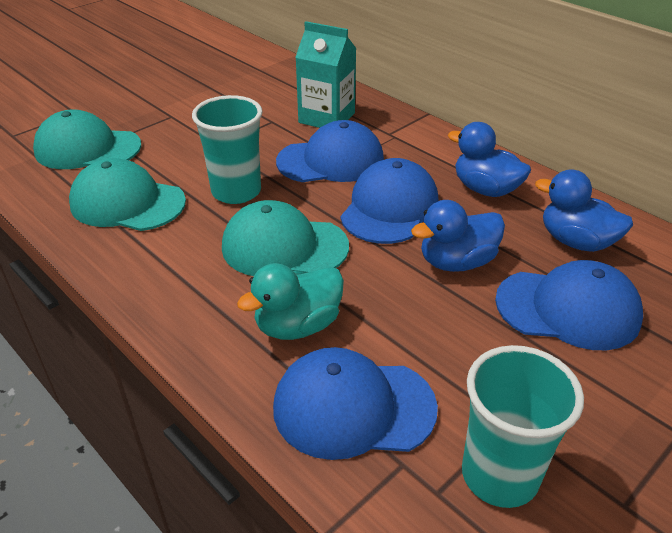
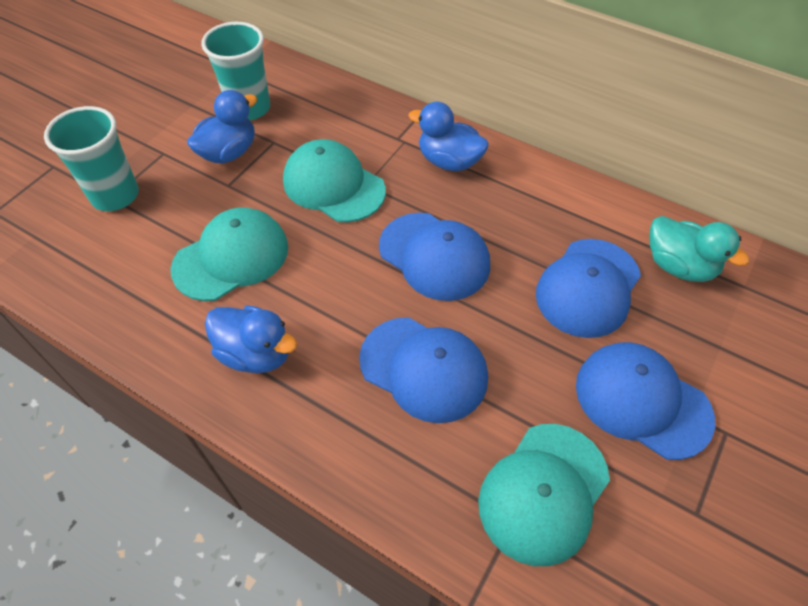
turquoise carton: 1 -> 0

